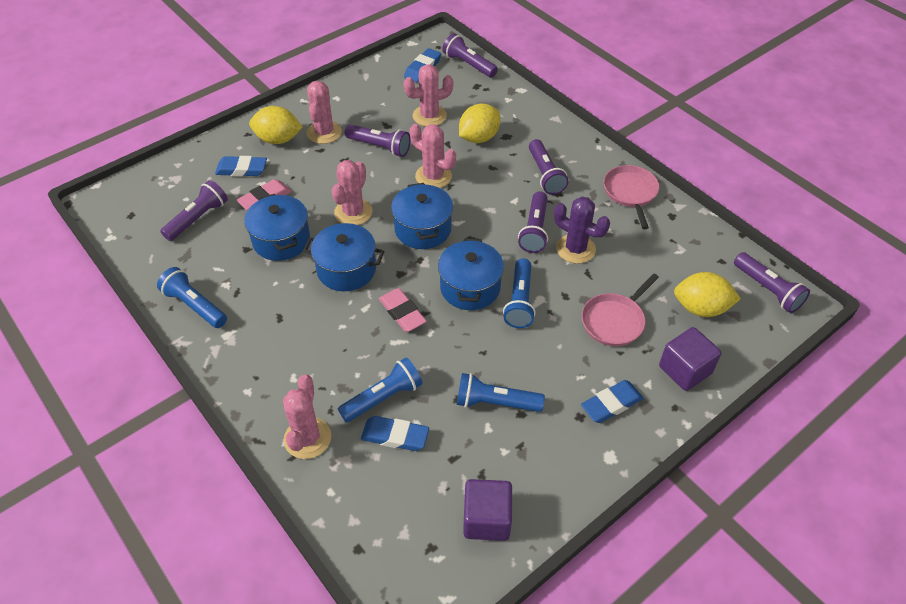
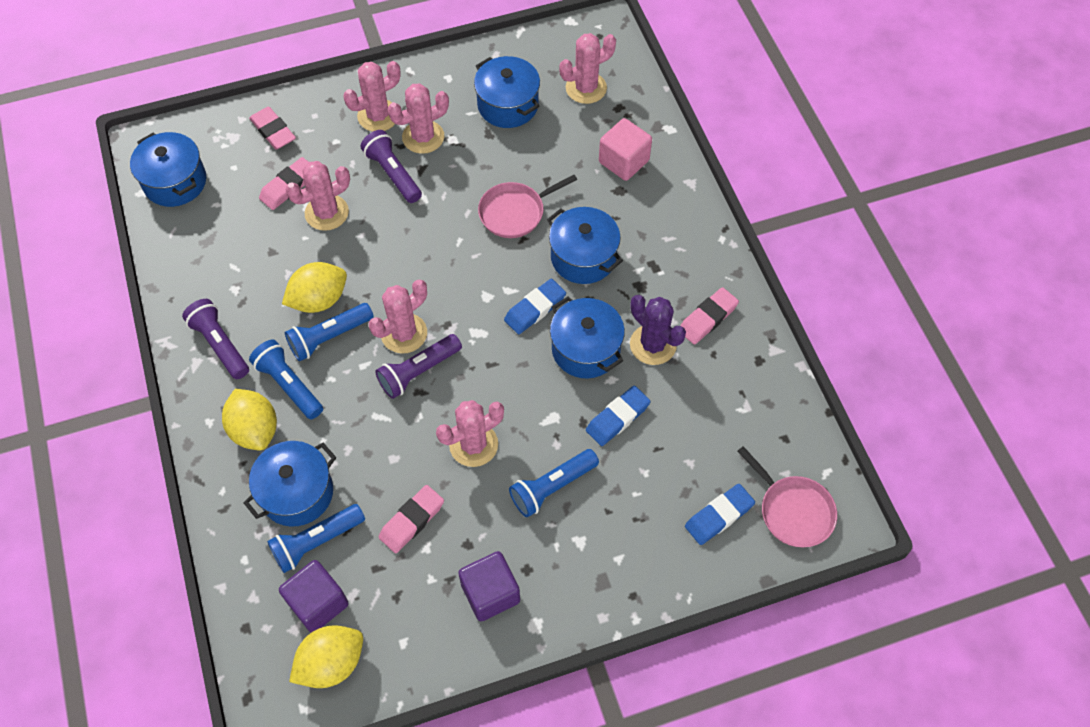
blue eraser: 4 -> 3
blue pot: 4 -> 5
pink cactus: 5 -> 6
pink cube: 0 -> 1
pink eraser: 2 -> 4
purple flashlight: 6 -> 3

